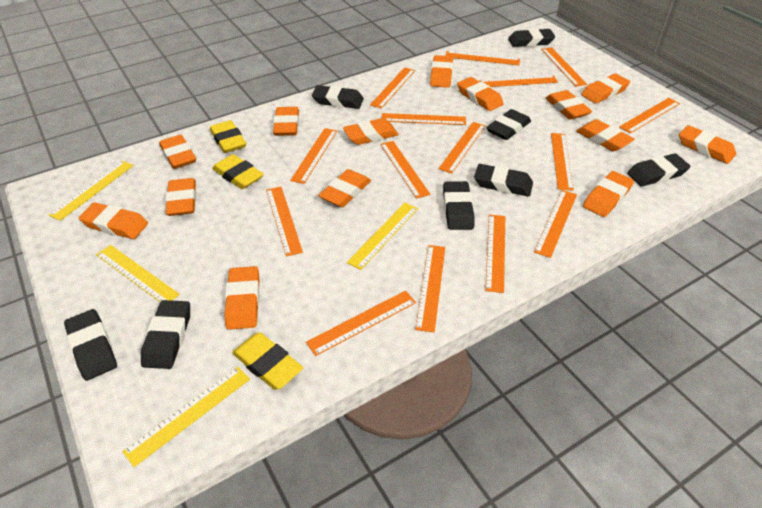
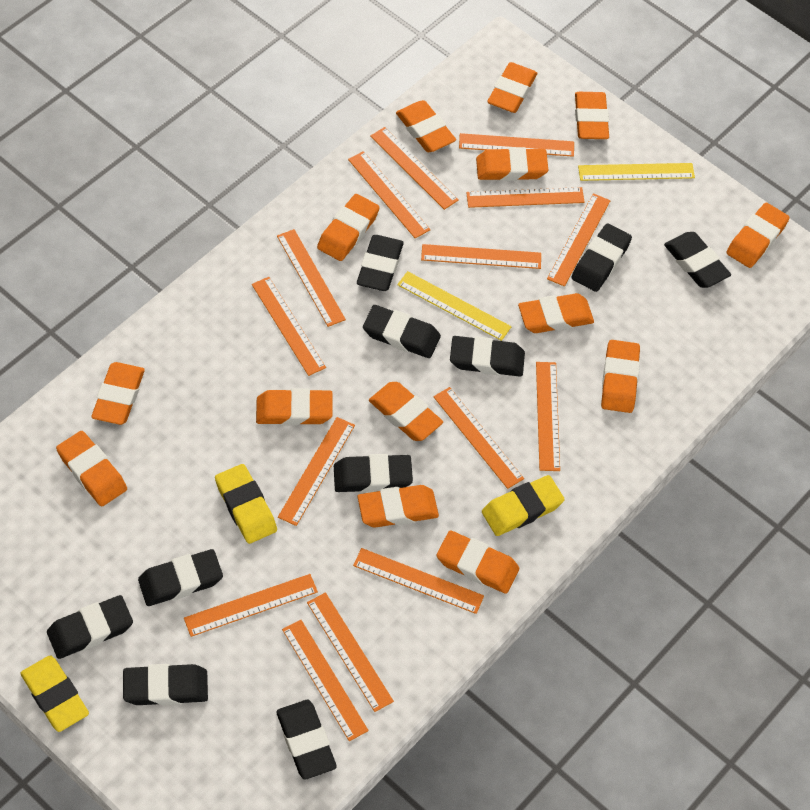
black eraser: 8 -> 10
yellow ruler: 4 -> 2

